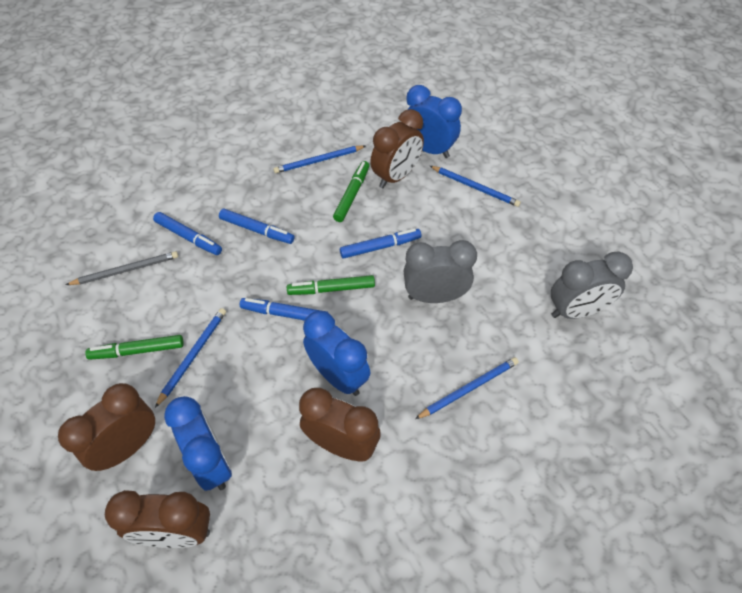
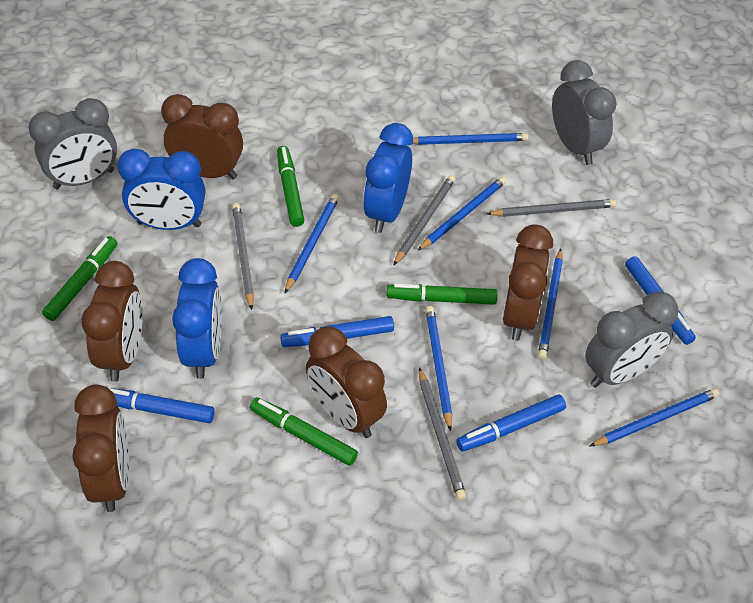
blue pencil: 4 -> 6
brown clock: 4 -> 5
green marker: 3 -> 4
grey clock: 2 -> 3
grey pencil: 1 -> 4

